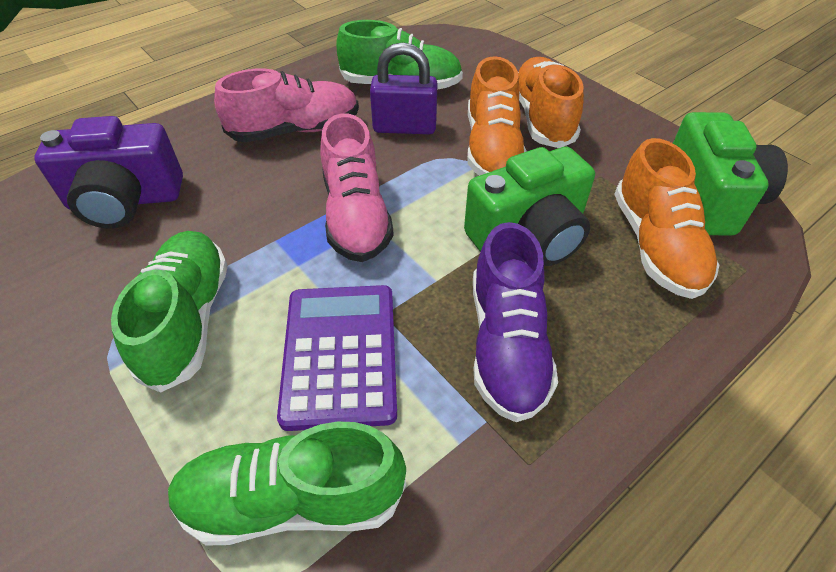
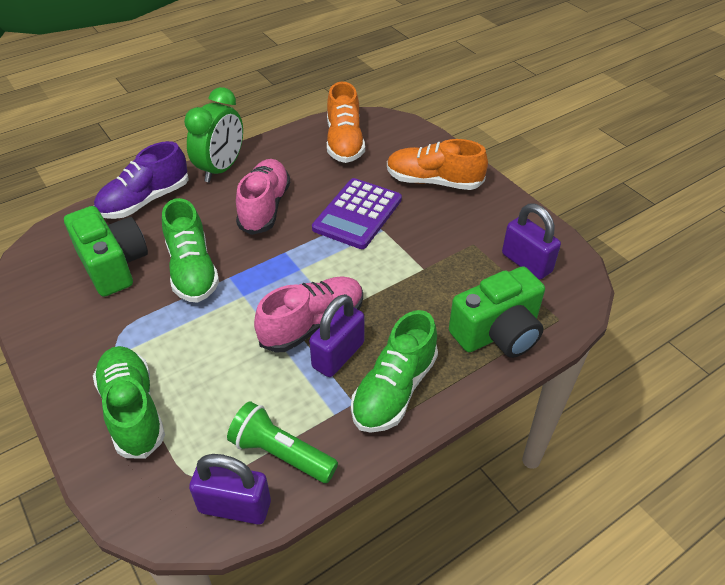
green clock: 0 -> 1
green flashlight: 0 -> 1
orange shoe: 3 -> 2
purple camera: 1 -> 0
purple padlock: 1 -> 3

